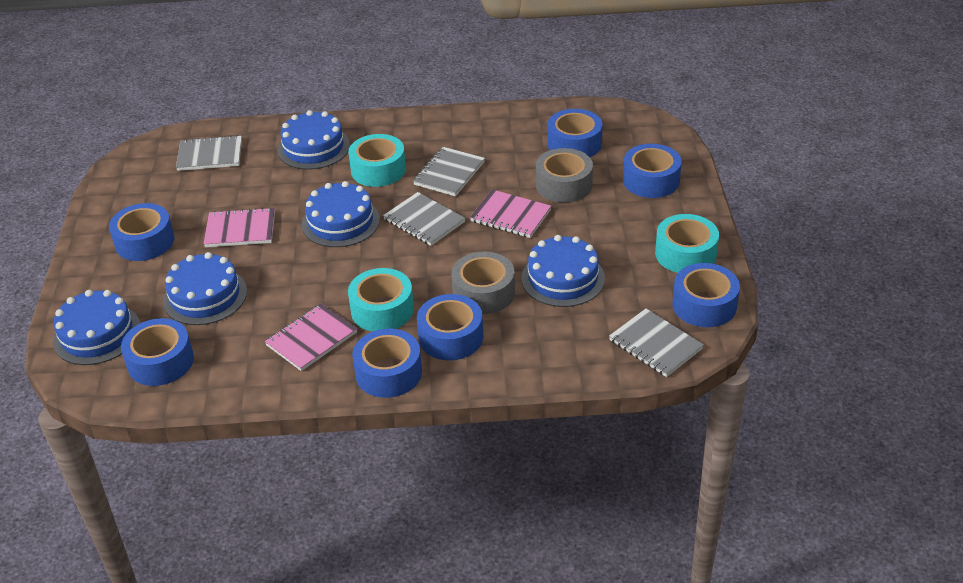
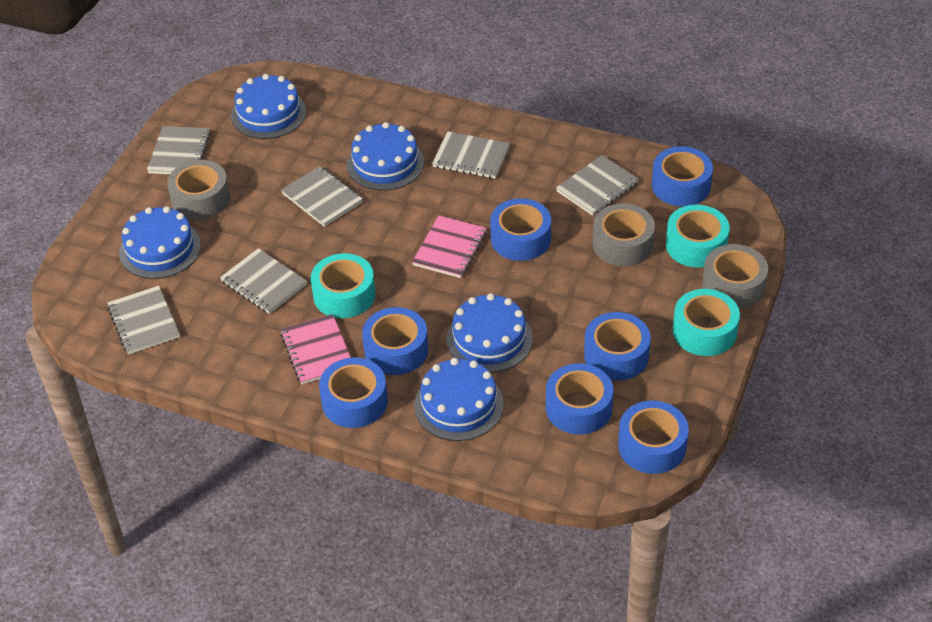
grey notebook: 4 -> 6
grey tape: 2 -> 3
pink notebook: 3 -> 2

